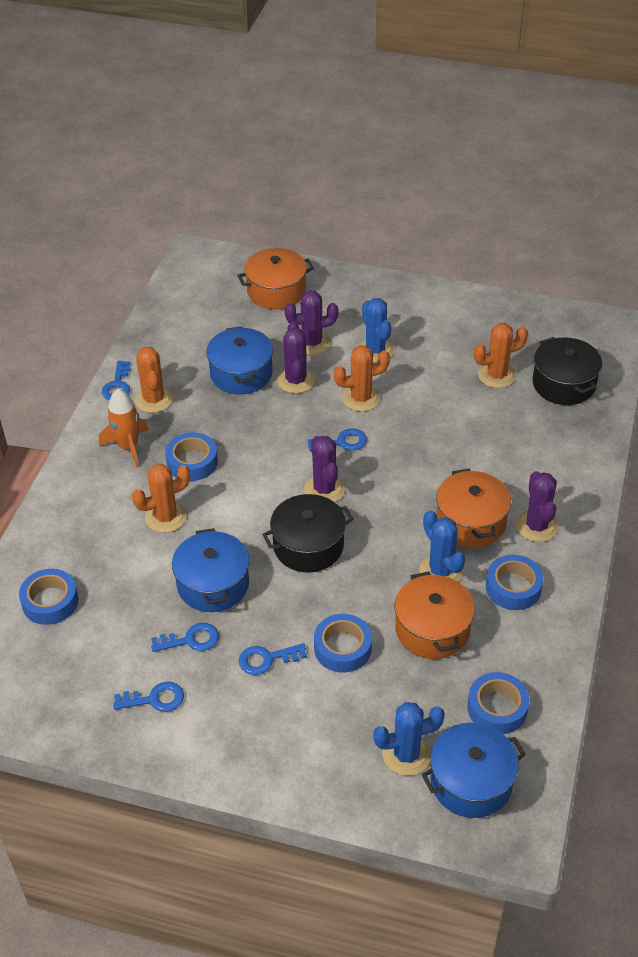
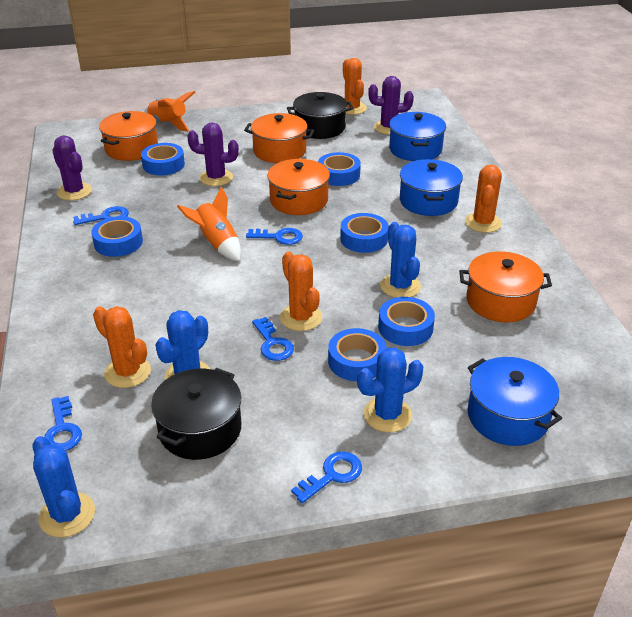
blue cactus: 3 -> 4
blue tape: 5 -> 6
orange pot: 3 -> 4
orange rocket: 1 -> 2
purple cactus: 4 -> 3

